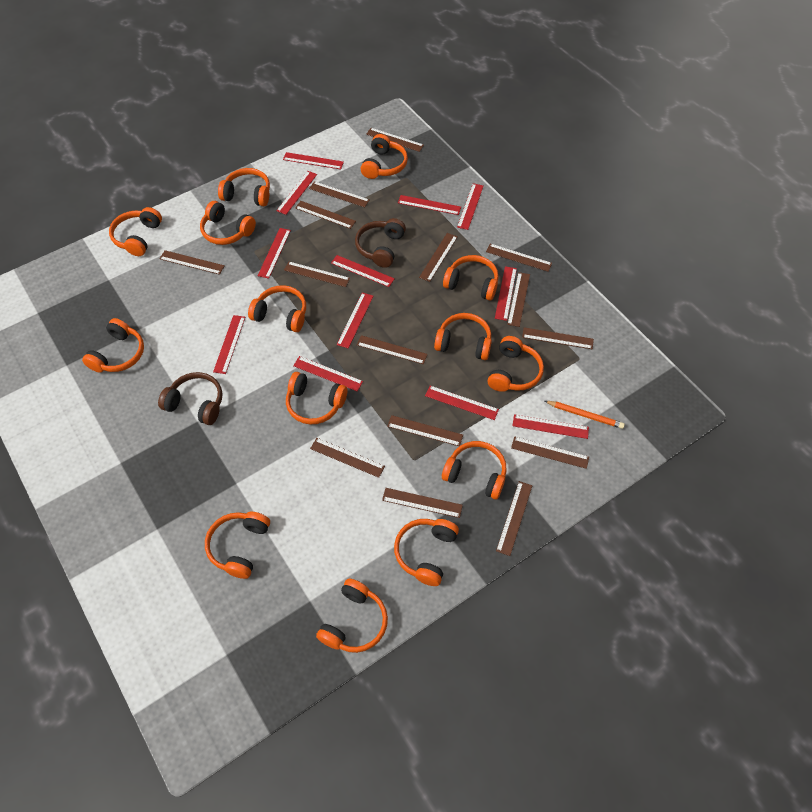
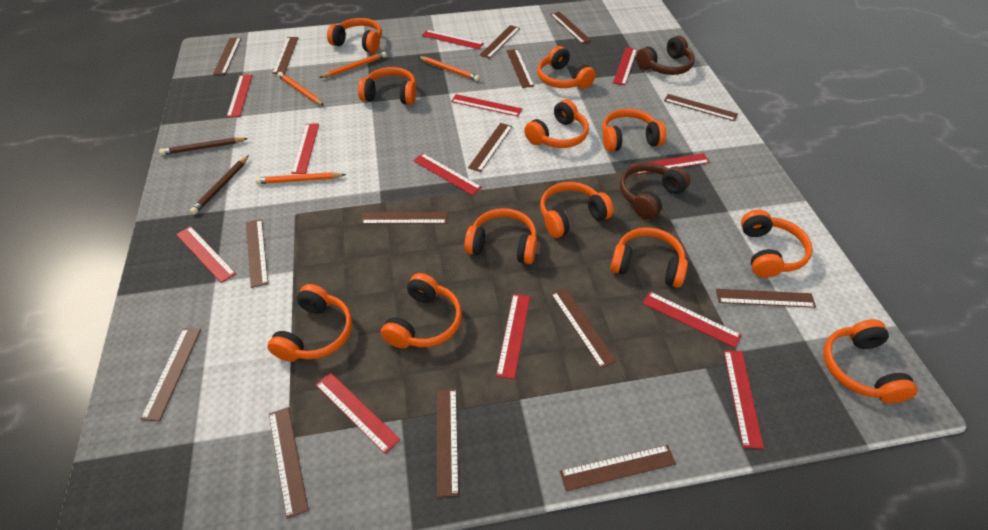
brown pencil: 0 -> 2
orange headphones: 14 -> 12
orange pencil: 1 -> 4

